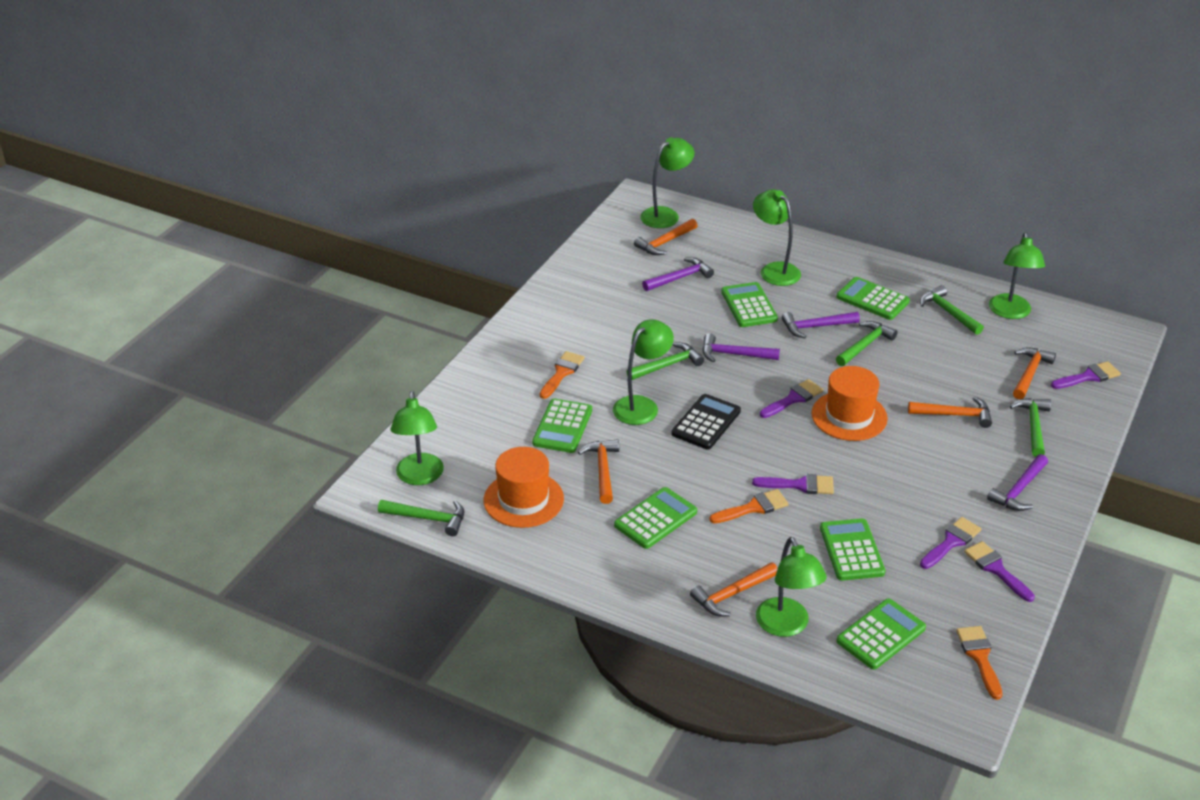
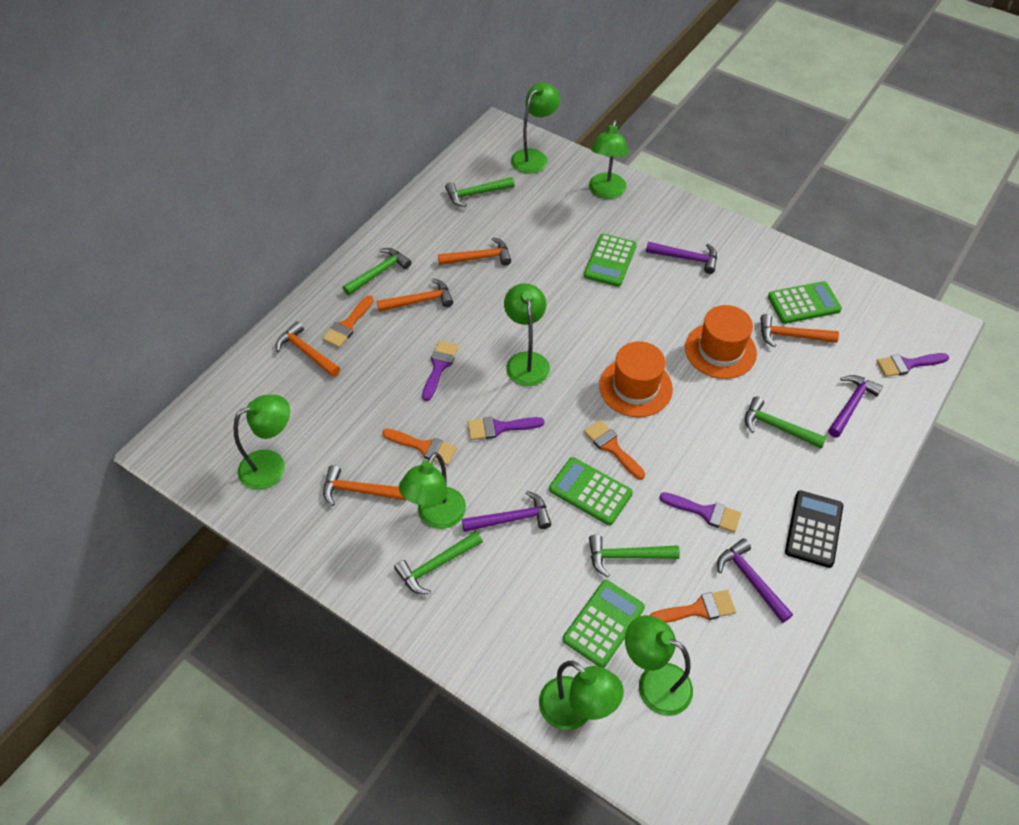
green calculator: 6 -> 4
green lamp: 6 -> 7
orange brush: 3 -> 4
purple brush: 5 -> 4

